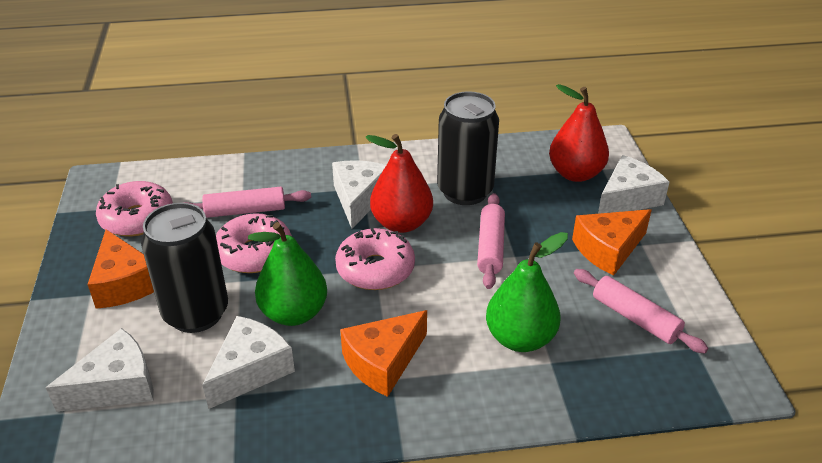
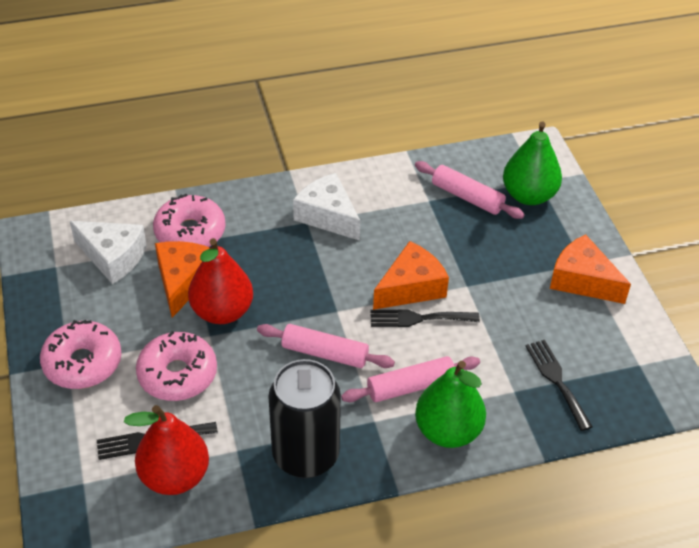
black can: 2 -> 1
black fork: 0 -> 3
white cheese: 4 -> 2

